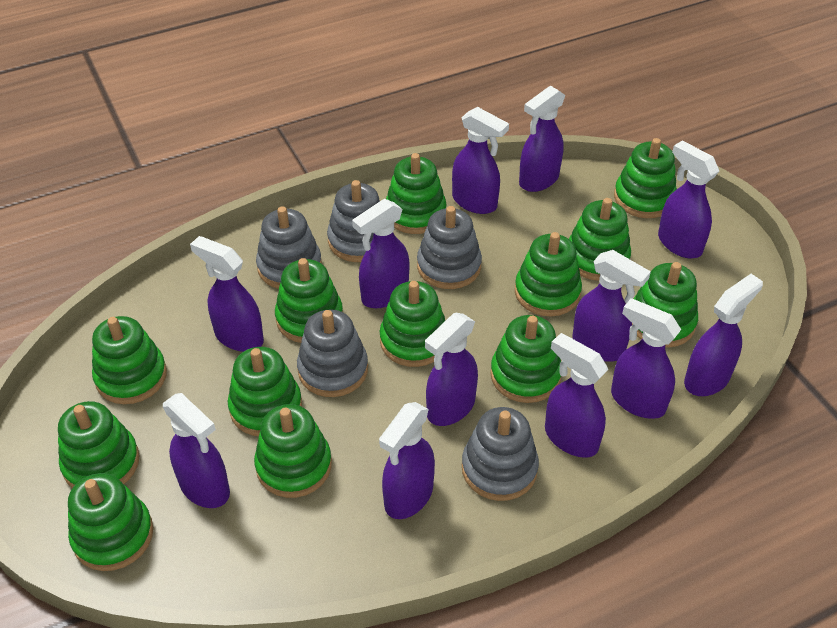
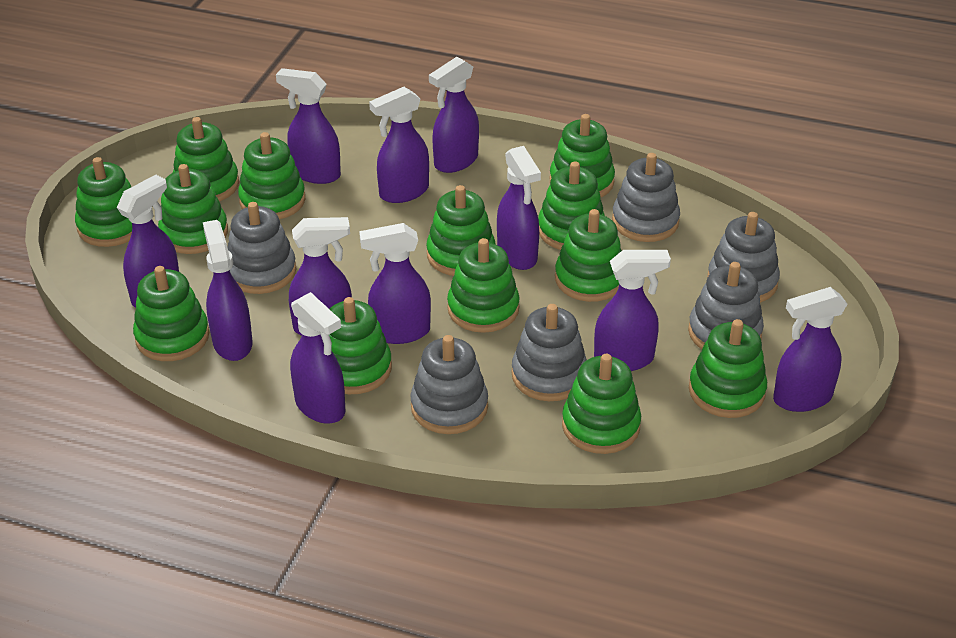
grey stacking toy: 5 -> 6
purple spray bottle: 12 -> 11

